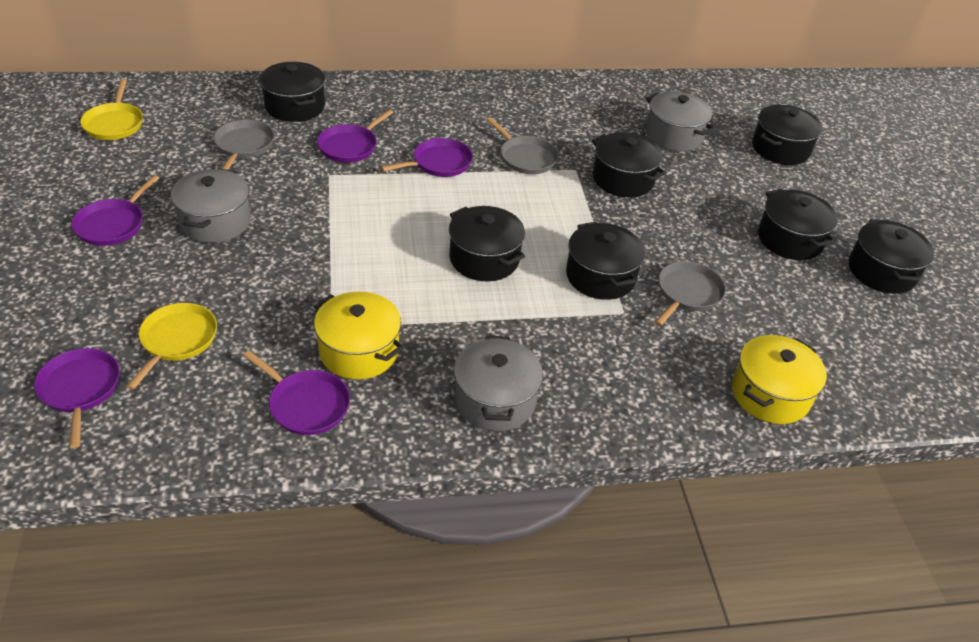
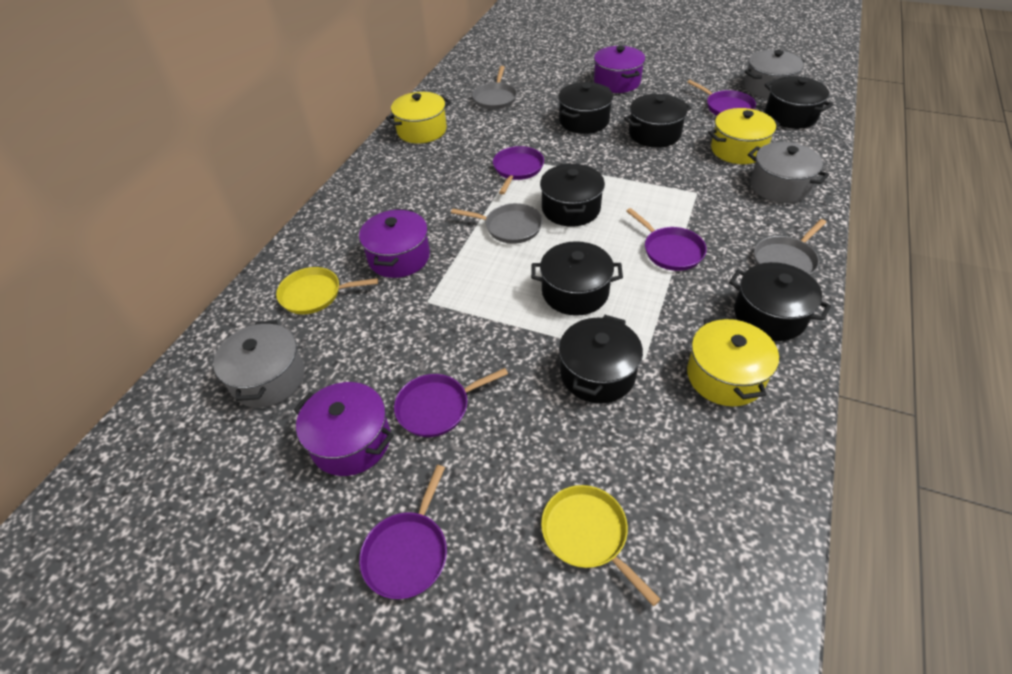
purple pot: 0 -> 3
yellow pot: 2 -> 3

